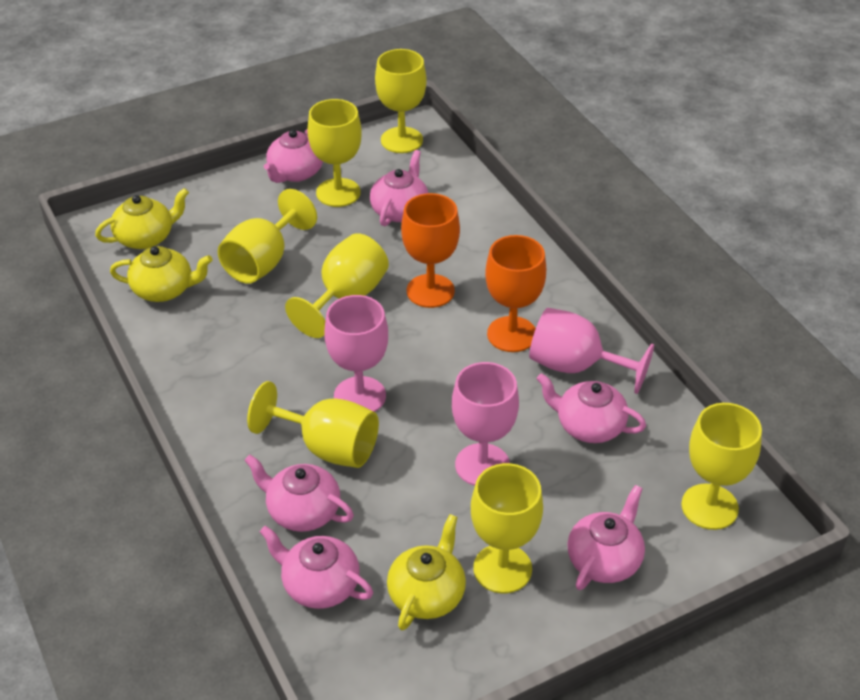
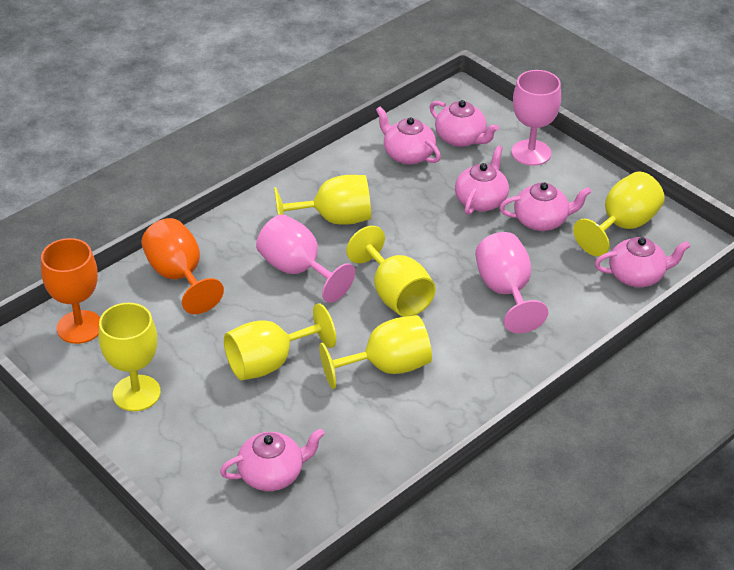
yellow goblet: 7 -> 6
yellow teapot: 3 -> 0

